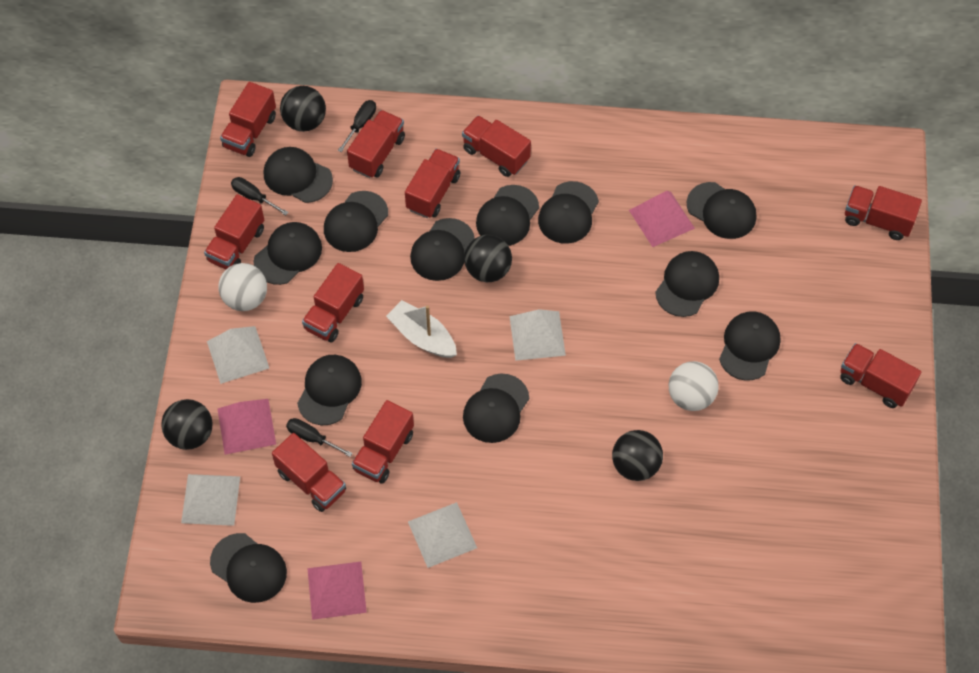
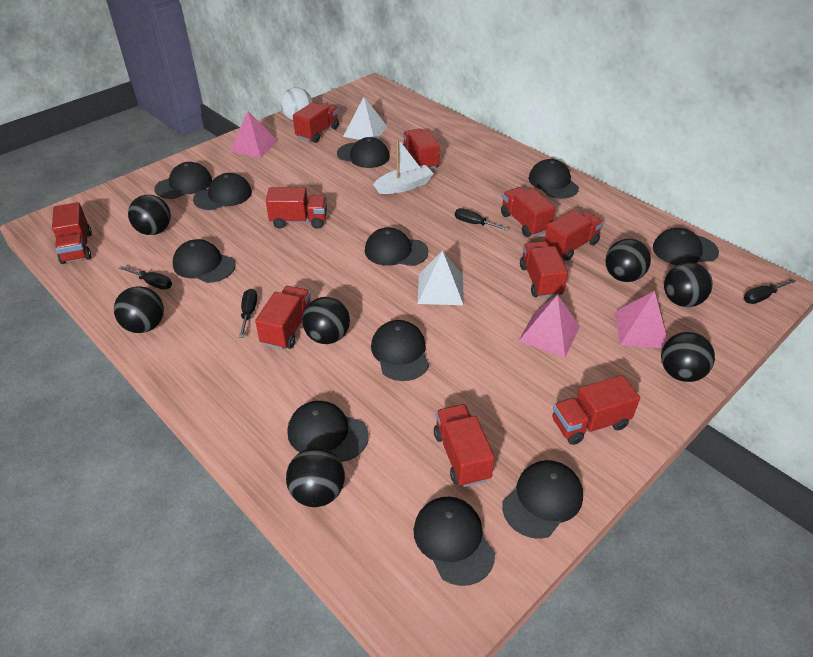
black ball: 4 -> 7
black cap: 12 -> 11
black screwdriver: 3 -> 4
white ball: 2 -> 1
white pyramid: 4 -> 2

